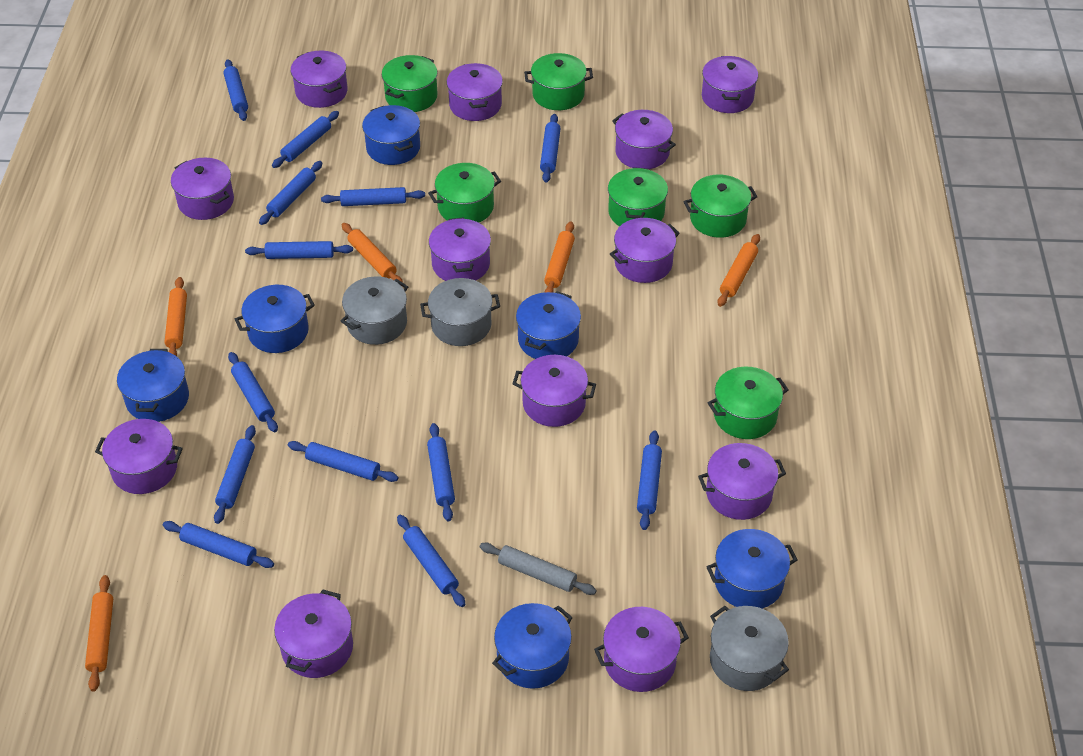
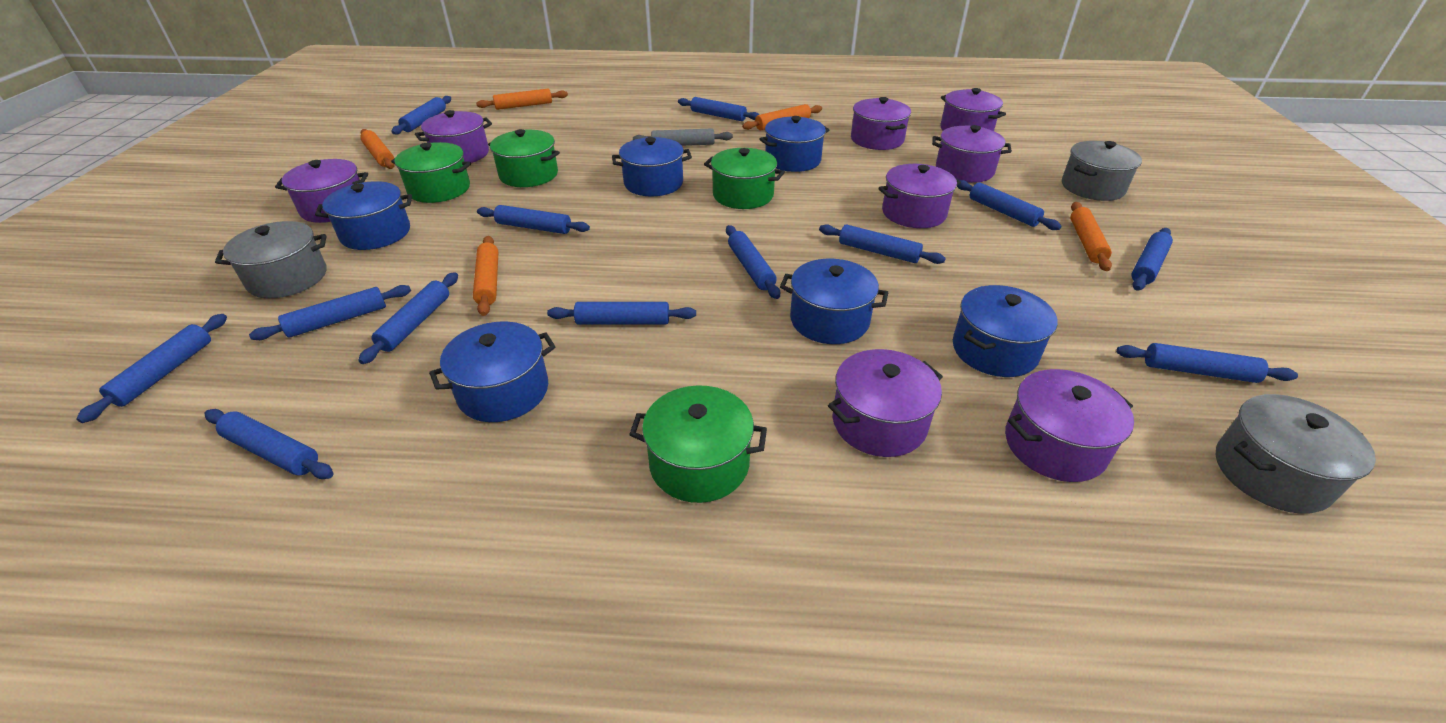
green pot: 6 -> 4
purple pot: 12 -> 8

